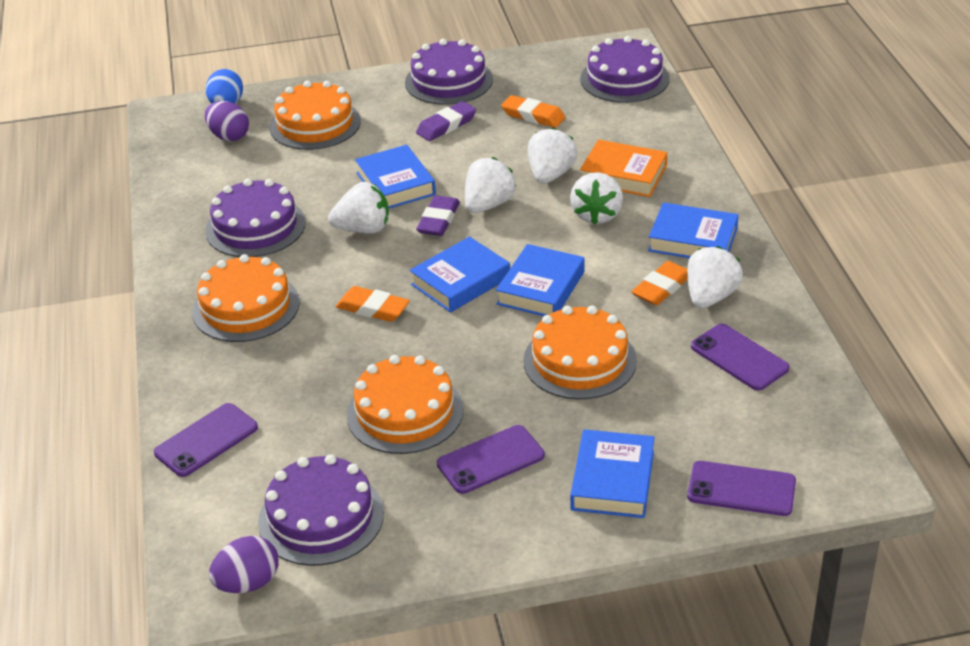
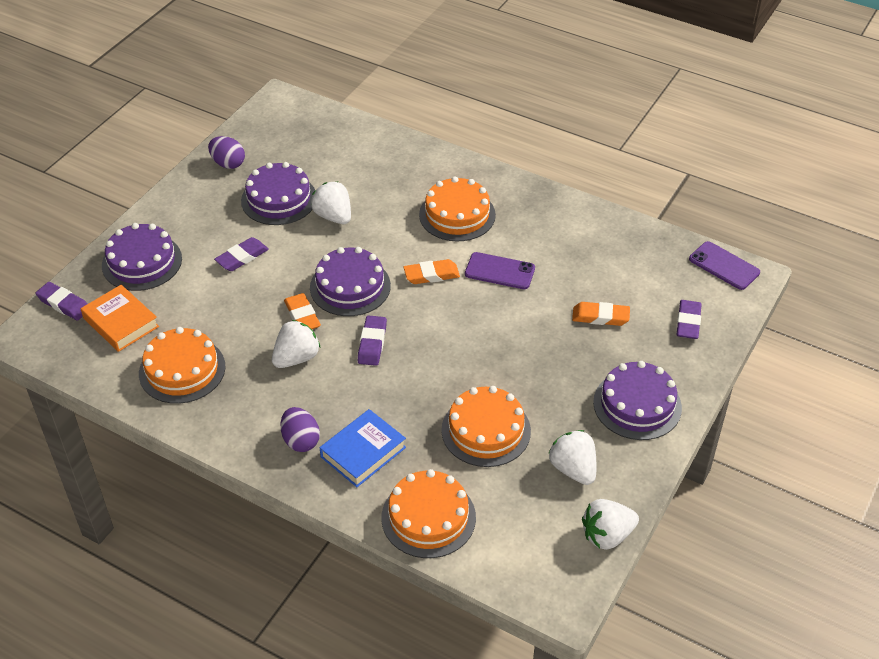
blue book: 5 -> 1
blue egg: 1 -> 0
purple eraser: 2 -> 4
purple phone: 4 -> 2
white strawberry: 5 -> 4

